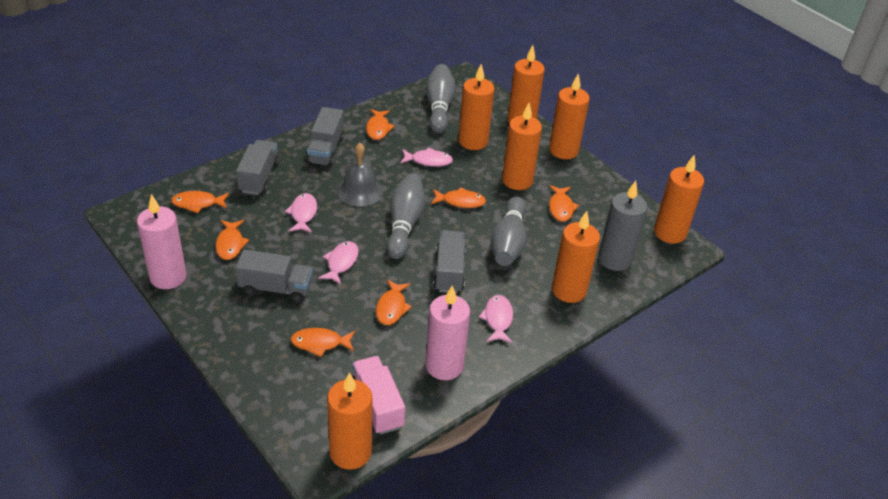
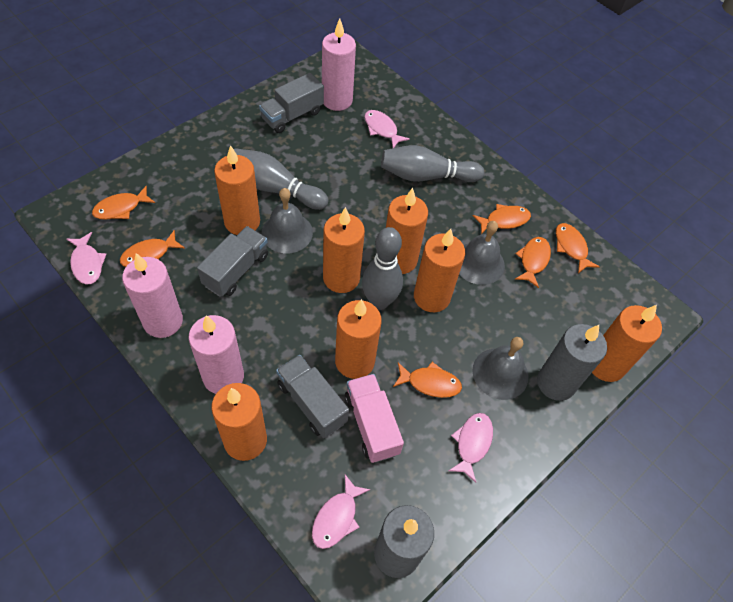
grey bell: 1 -> 3
grey candle: 1 -> 2
grey truck: 4 -> 3
orange fish: 7 -> 6
pink candle: 2 -> 3

